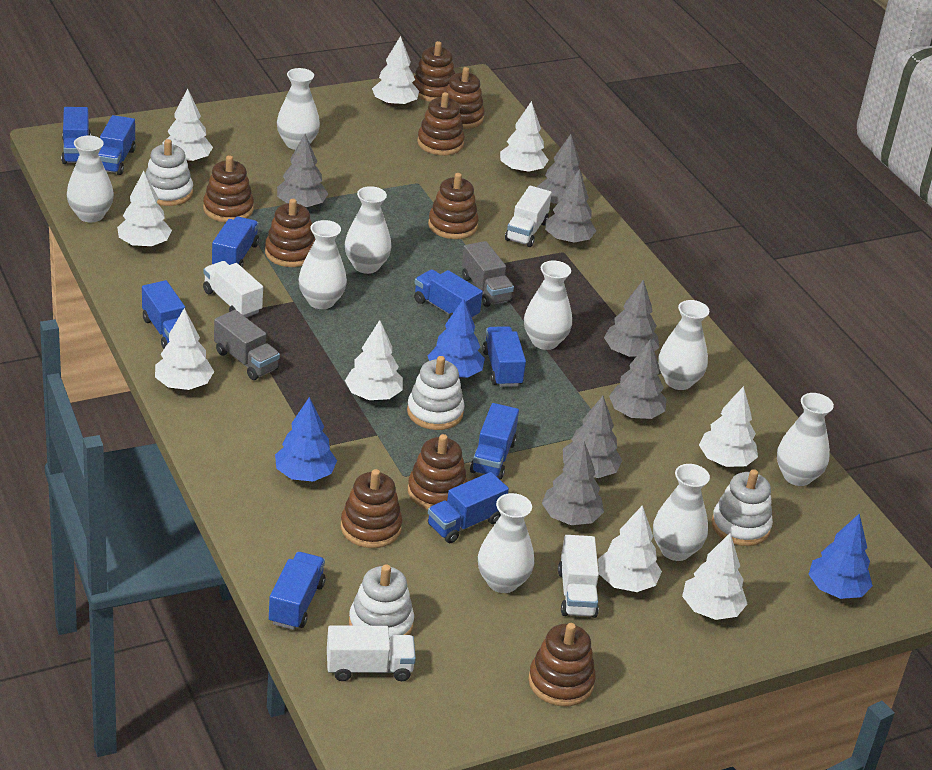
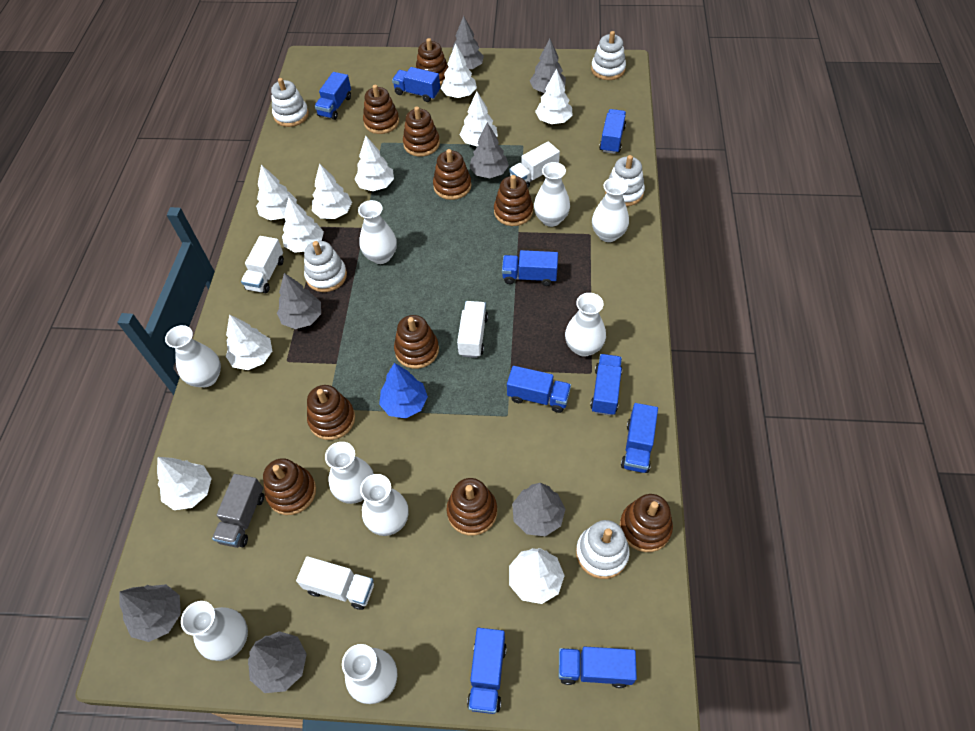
blue tree: 3 -> 1
brown stacking toy: 9 -> 10
grey truck: 2 -> 1
white stacking toy: 4 -> 5
white tree: 9 -> 10

